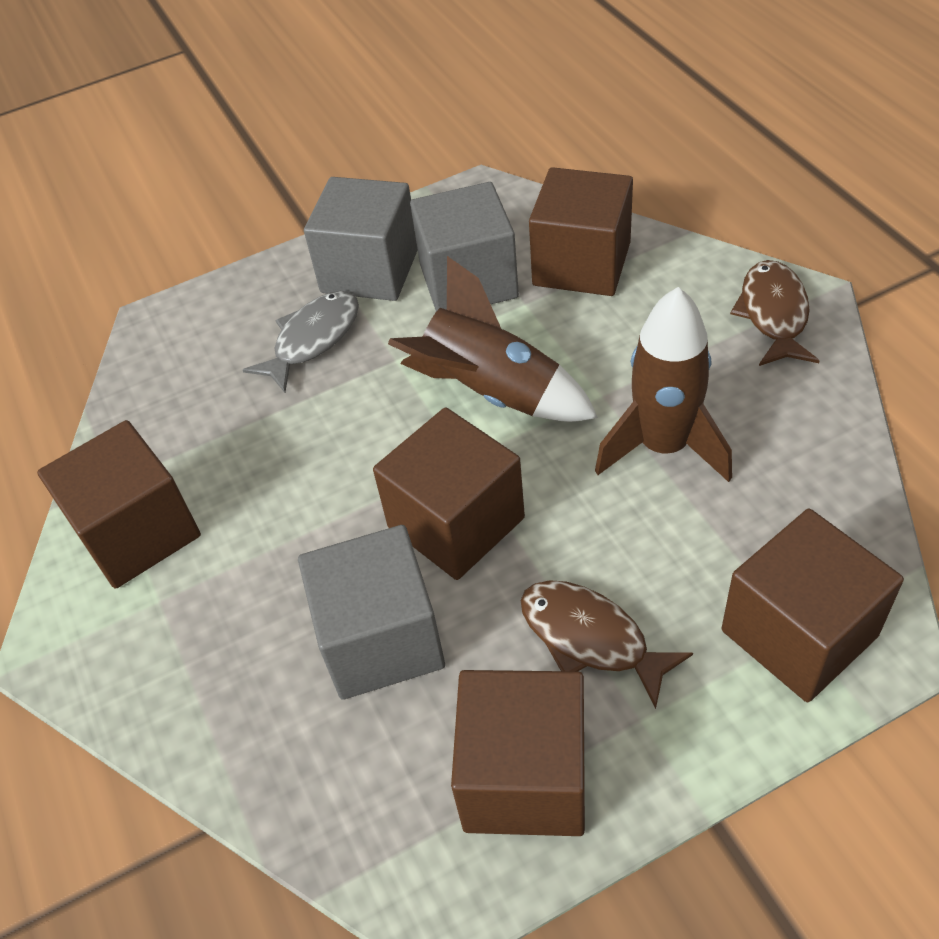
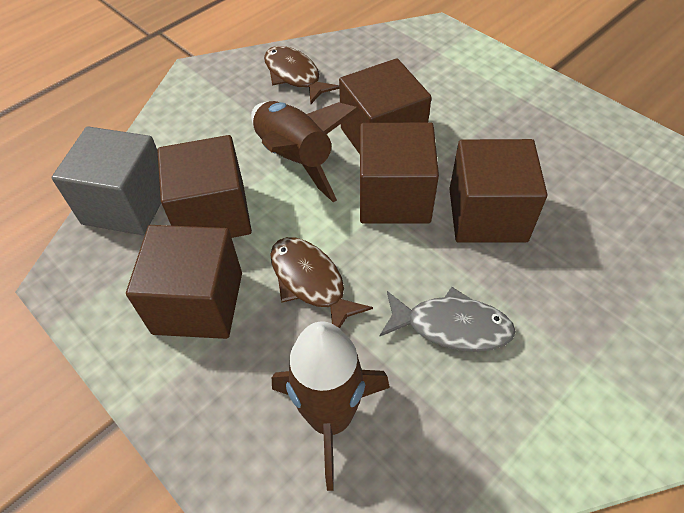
grey cube: 3 -> 1

